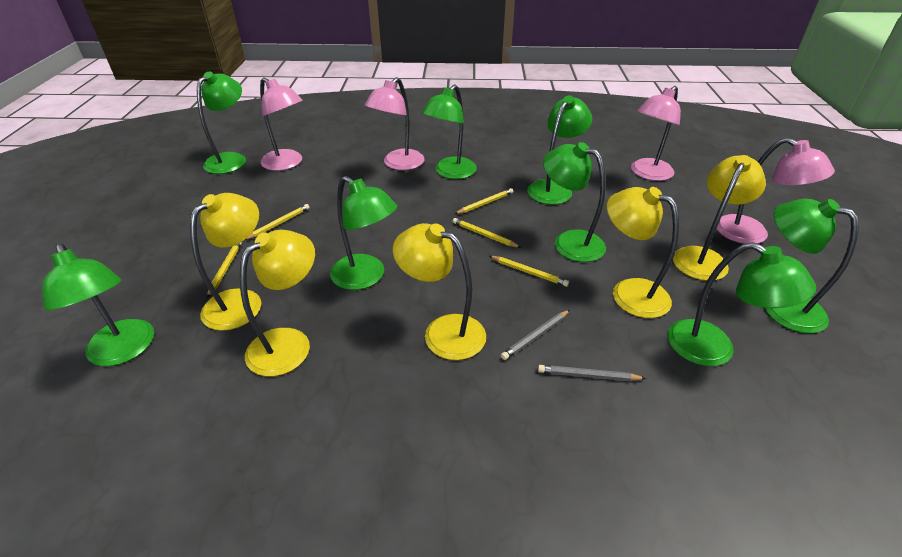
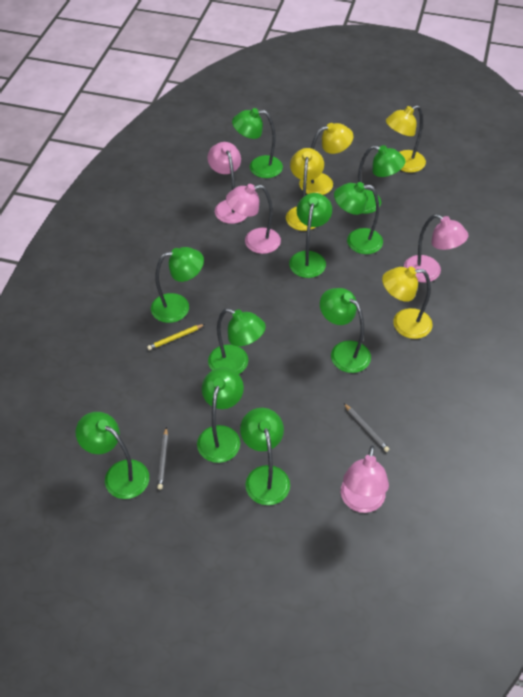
green lamp: 8 -> 10
yellow lamp: 5 -> 4
yellow pencil: 5 -> 1

